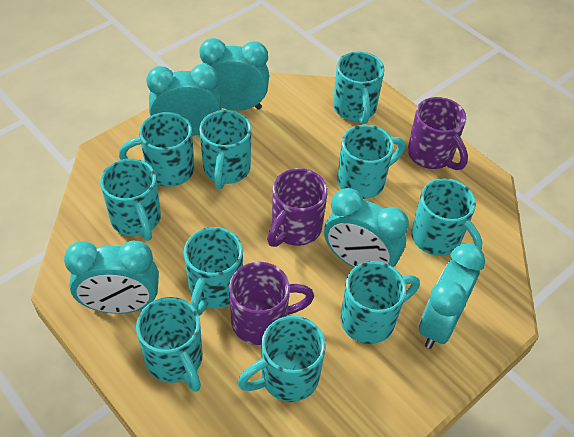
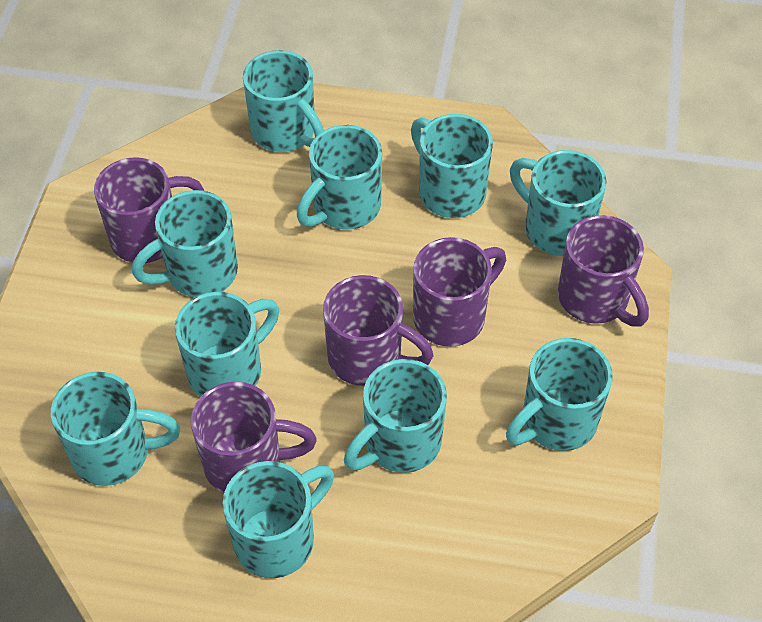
purple mug: 3 -> 5
turquoise clock: 5 -> 0

